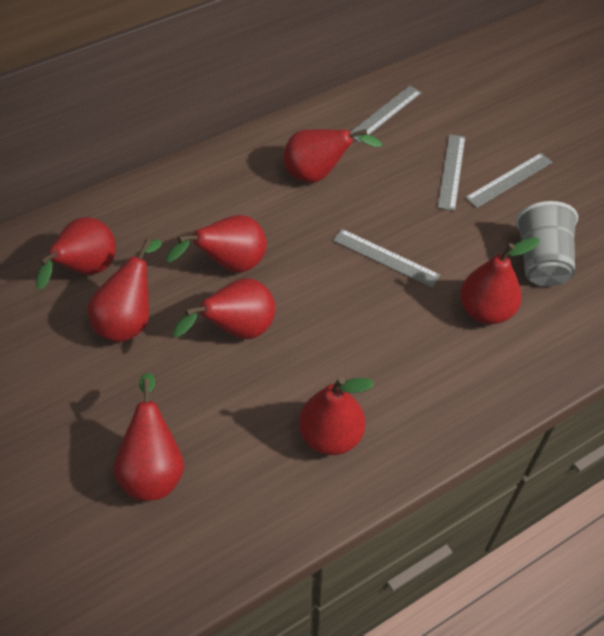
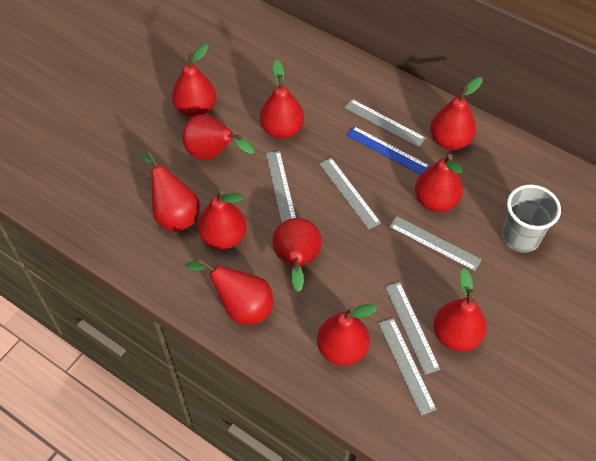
blue ruler: 0 -> 1
grey ruler: 4 -> 6
red pear: 8 -> 11

